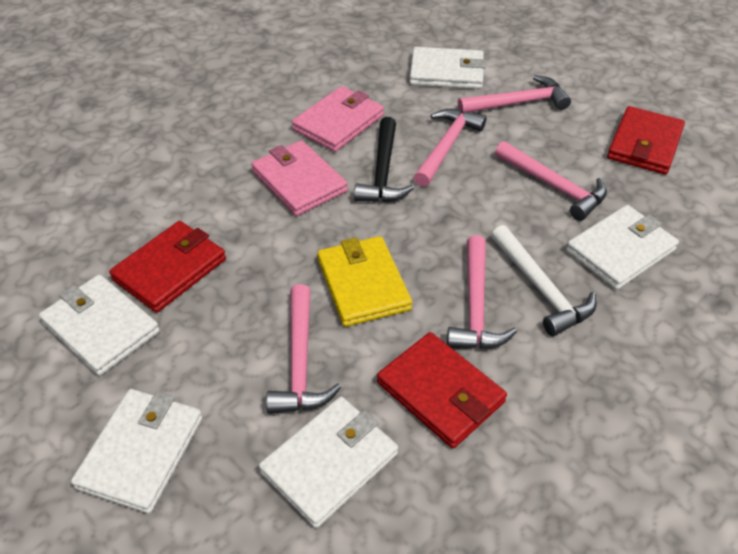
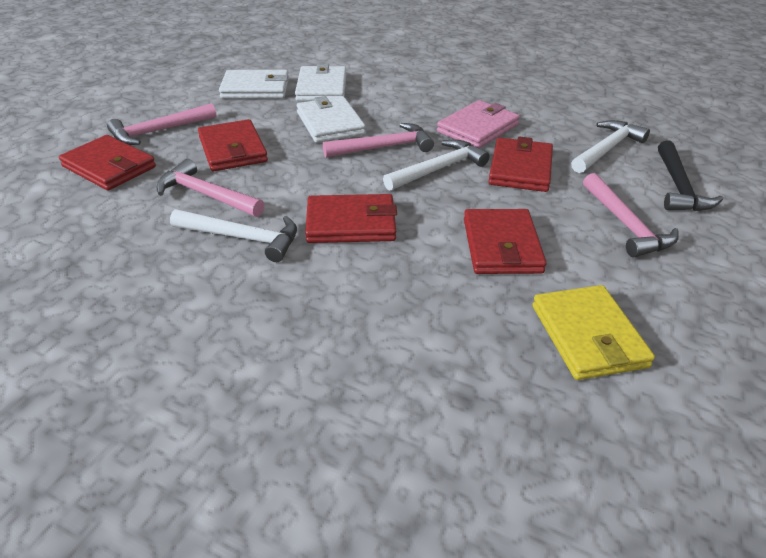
pink hammer: 5 -> 4
pink wallet: 2 -> 1
red wallet: 3 -> 5
white hammer: 1 -> 3
white wallet: 5 -> 3

